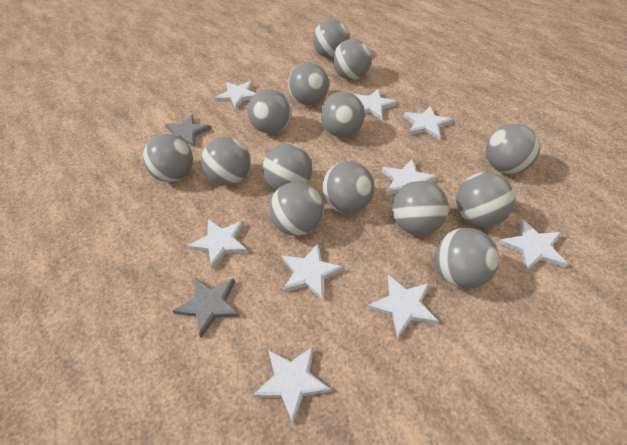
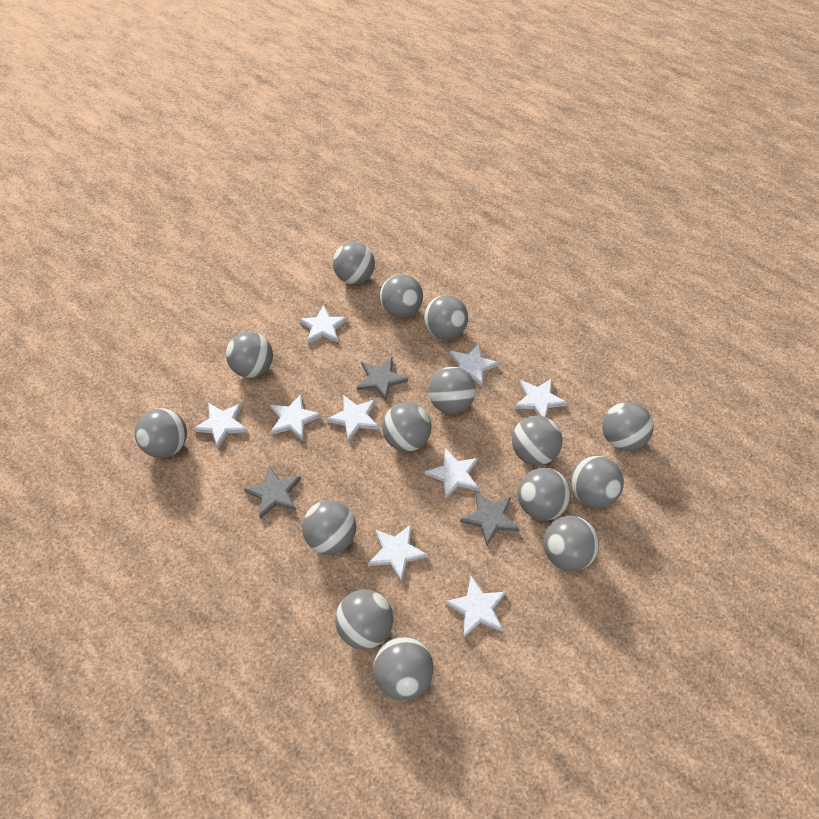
grey ball: 14 -> 15
grey star: 2 -> 3

